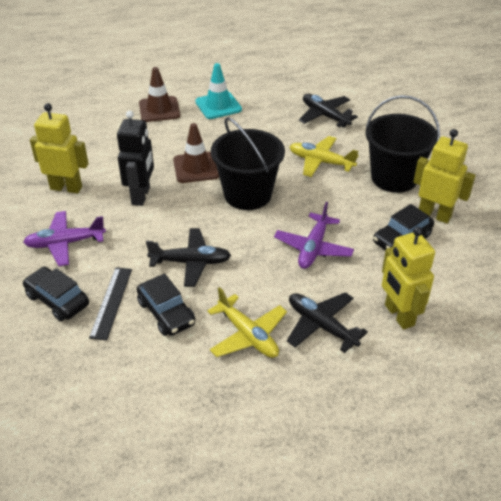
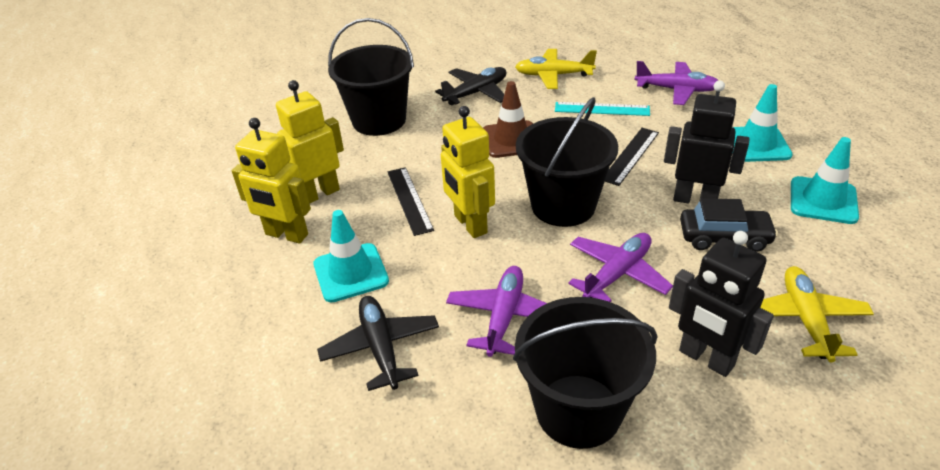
black bucket: 2 -> 3
black car: 3 -> 1
black plane: 3 -> 2
black robot: 1 -> 2
black ruler: 1 -> 2
brown traffic cone: 2 -> 1
purple plane: 2 -> 3
turquoise ruler: 0 -> 1
turquoise traffic cone: 1 -> 3

